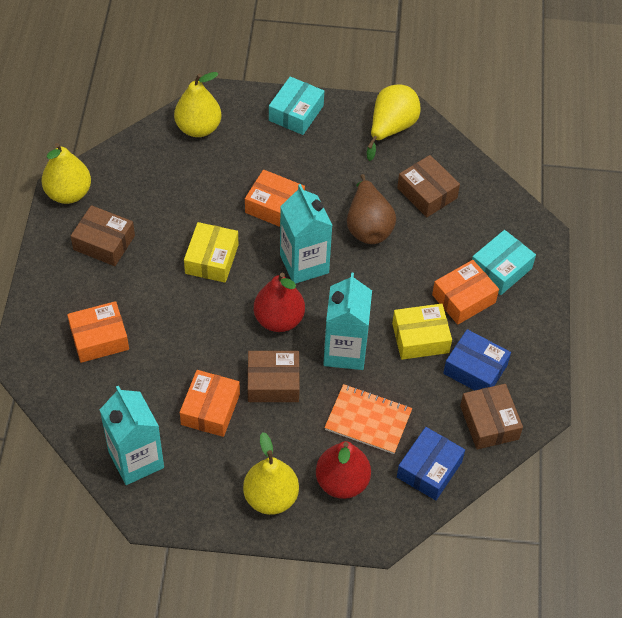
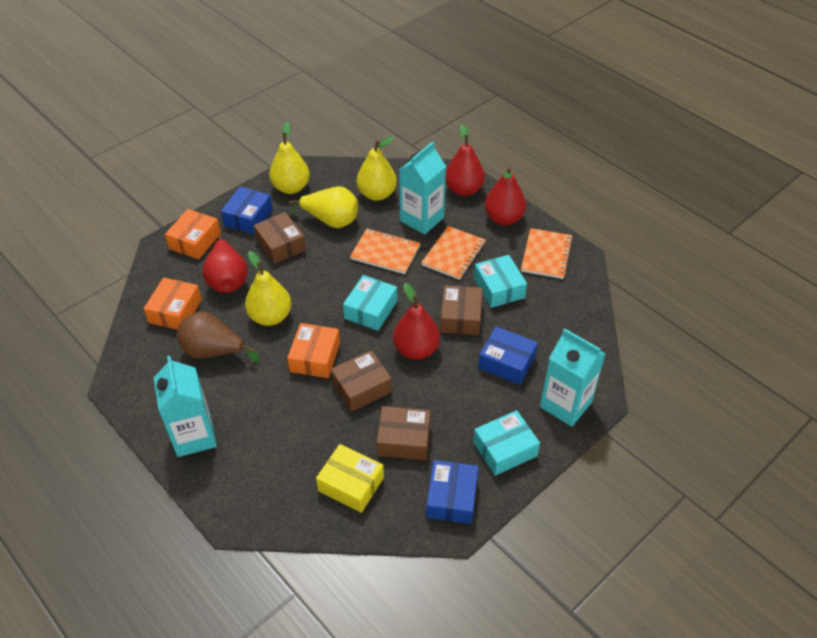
blue box: 2 -> 3
orange box: 4 -> 3
orange notebook: 1 -> 3
red pear: 2 -> 4
turquoise box: 2 -> 3
yellow box: 2 -> 1

